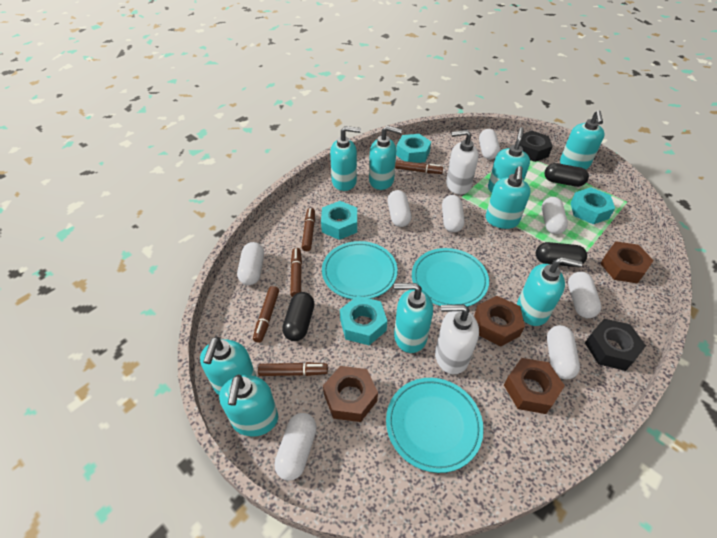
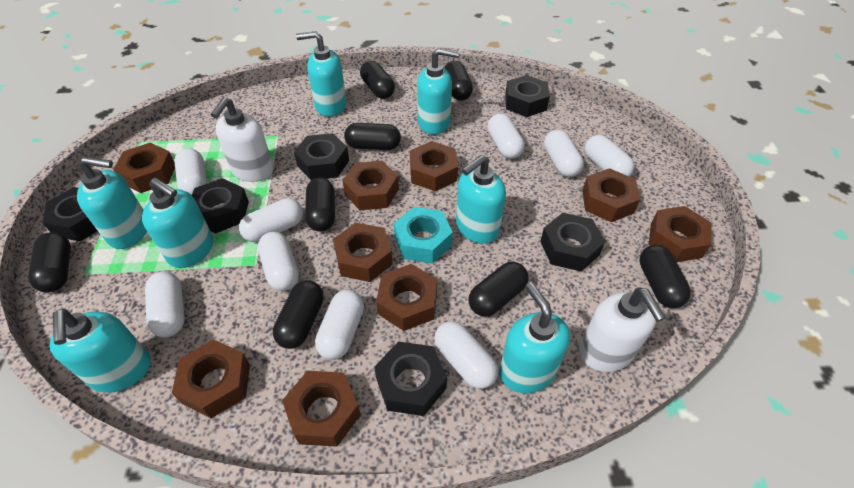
black capsule: 3 -> 8
black nut: 2 -> 6
brown marker: 5 -> 0
brown nut: 4 -> 9
turquoise nut: 4 -> 1
turquoise plate: 3 -> 0
turquoise soap dispenser: 9 -> 7
white capsule: 8 -> 9

